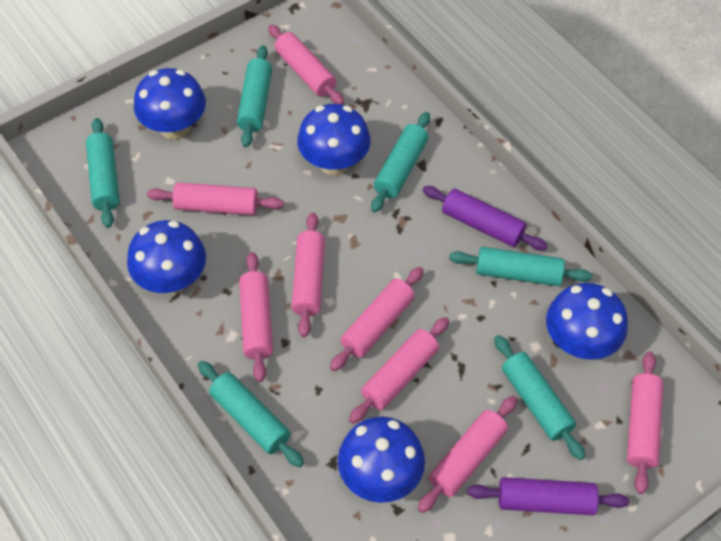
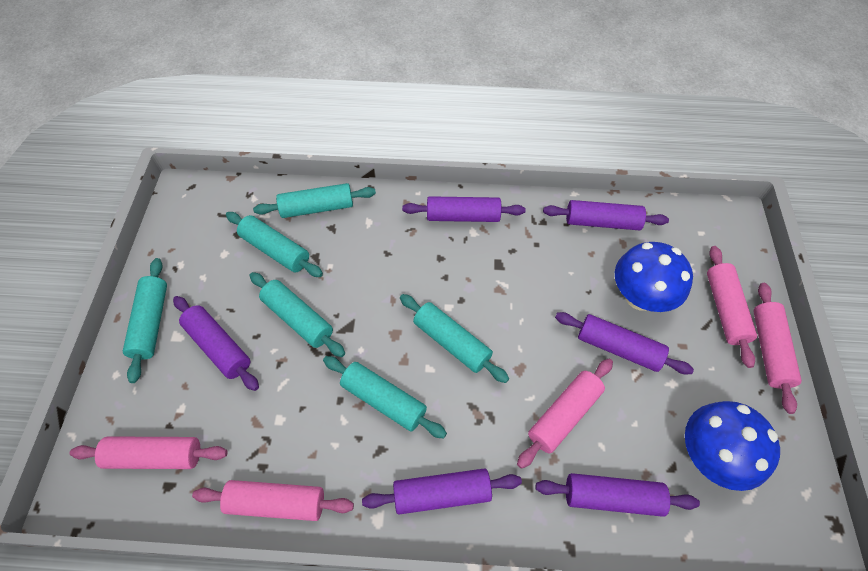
blue mushroom: 5 -> 2
pink rolling pin: 8 -> 5
purple rolling pin: 2 -> 6

